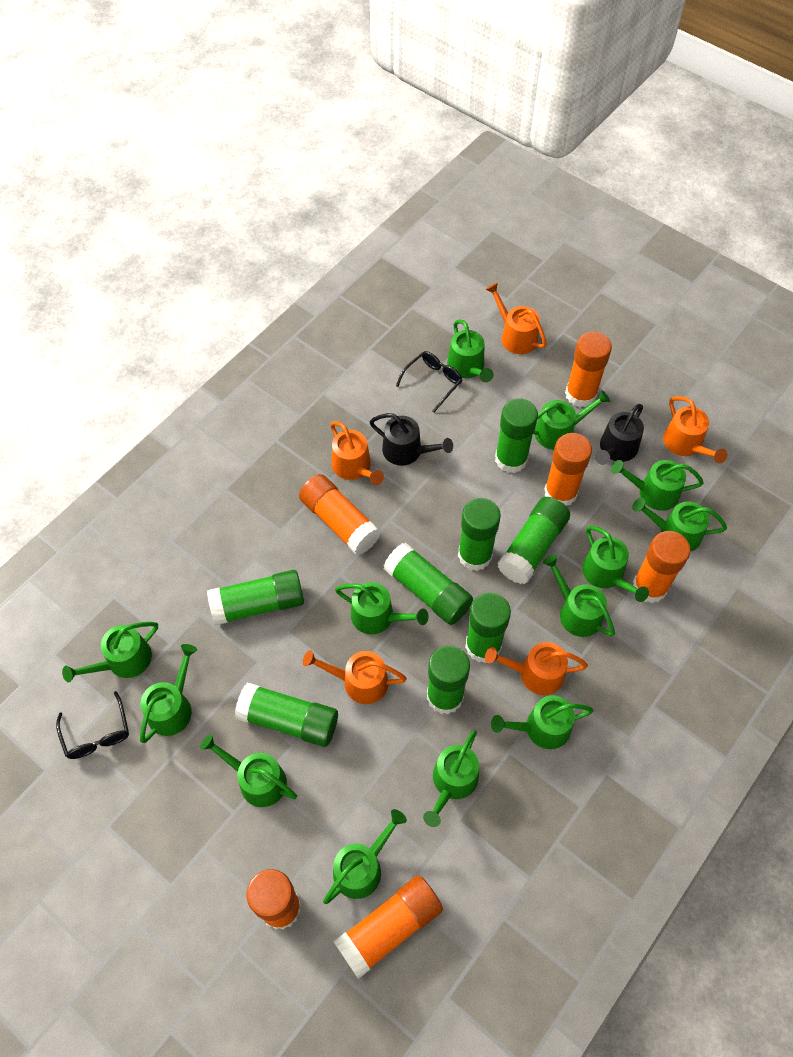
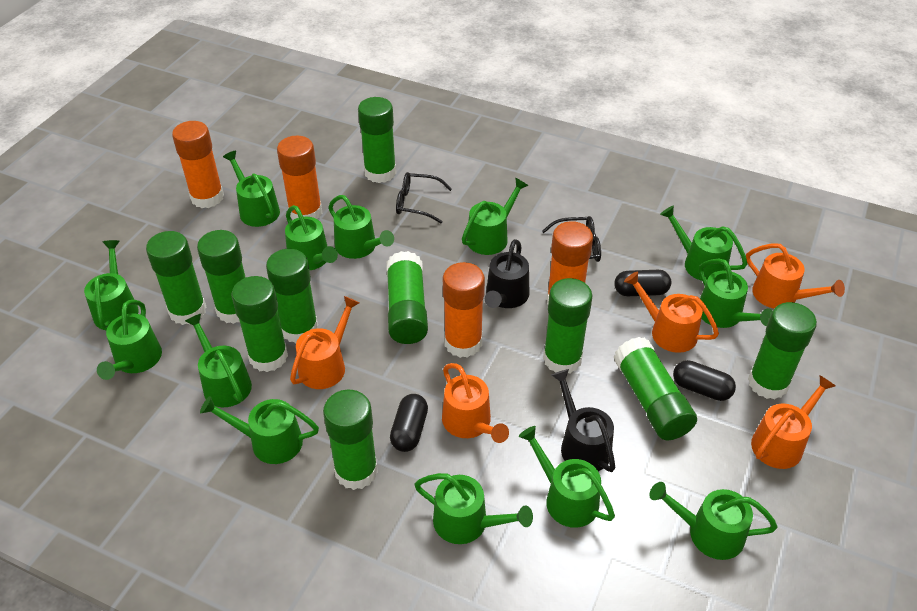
black capsule: 0 -> 3
green glue stick: 8 -> 10
orange glue stick: 6 -> 4

